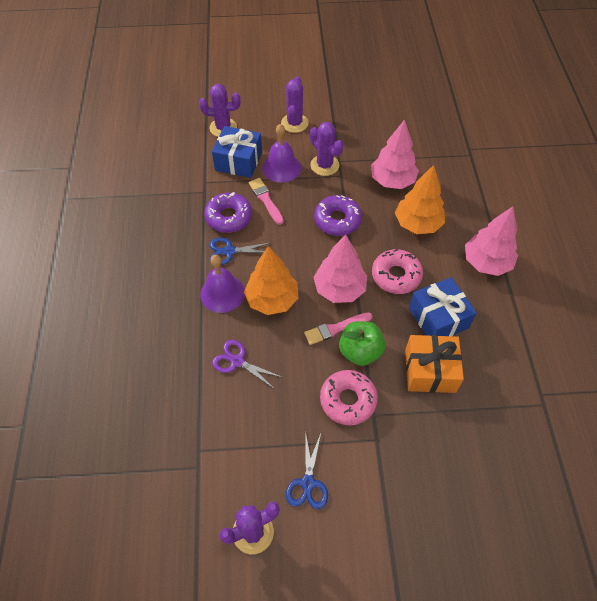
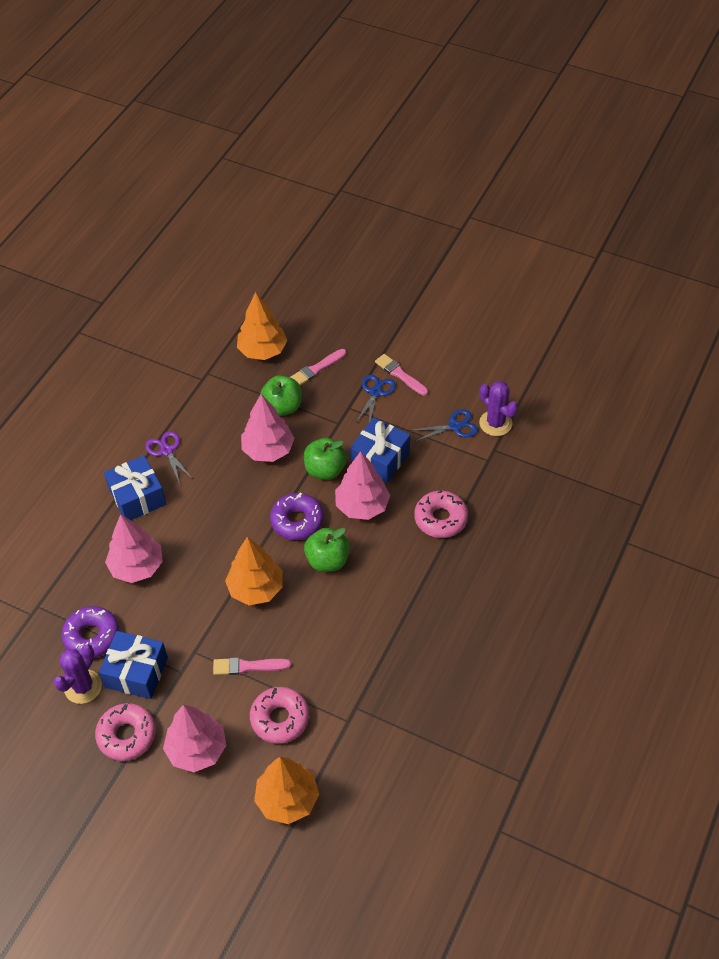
blue gift: 2 -> 3
green apple: 1 -> 3
orange gift: 1 -> 0
orange tree: 2 -> 3
pink brush: 2 -> 3
pink donut: 2 -> 3
pink tree: 3 -> 4
purple bell: 2 -> 0
purple cactus: 4 -> 2

